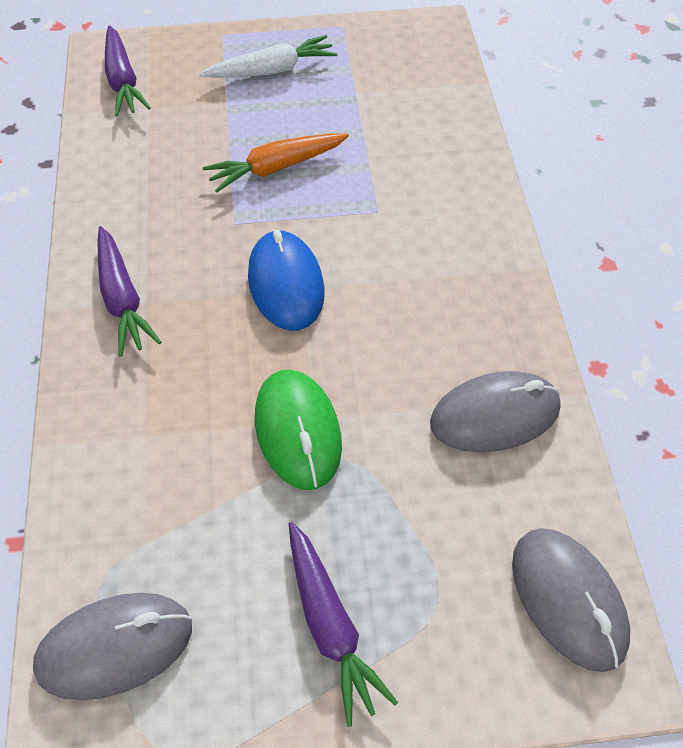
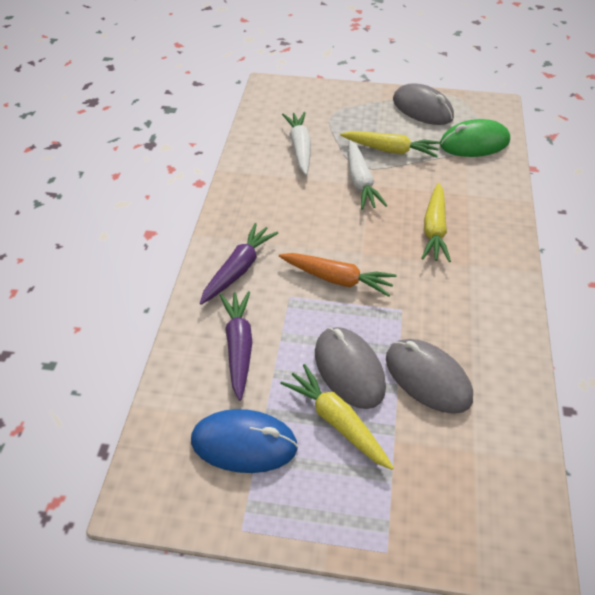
purple carrot: 3 -> 2
white carrot: 1 -> 2
yellow carrot: 0 -> 3

